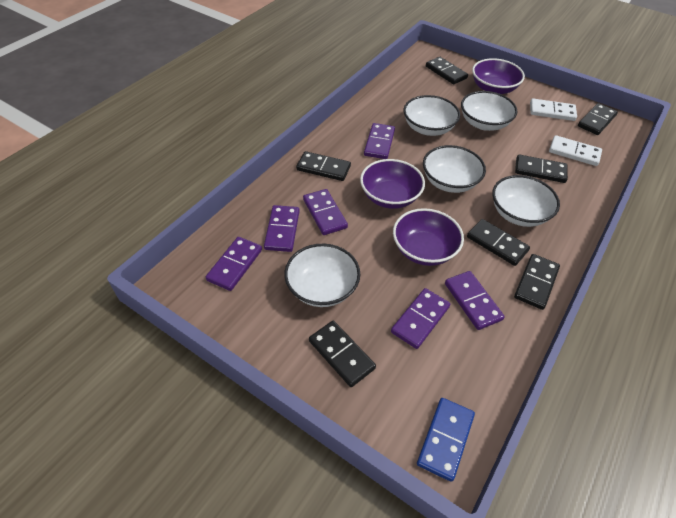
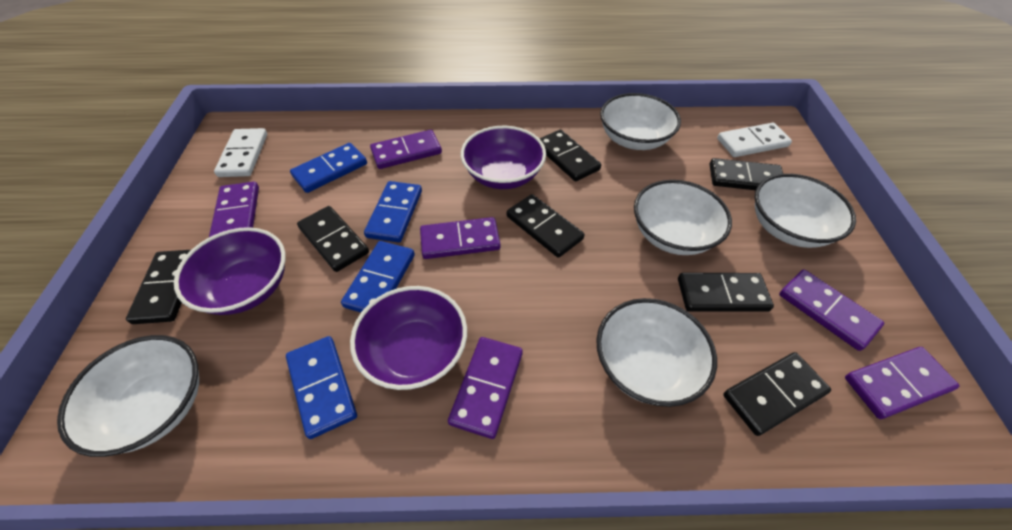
blue domino: 1 -> 4

